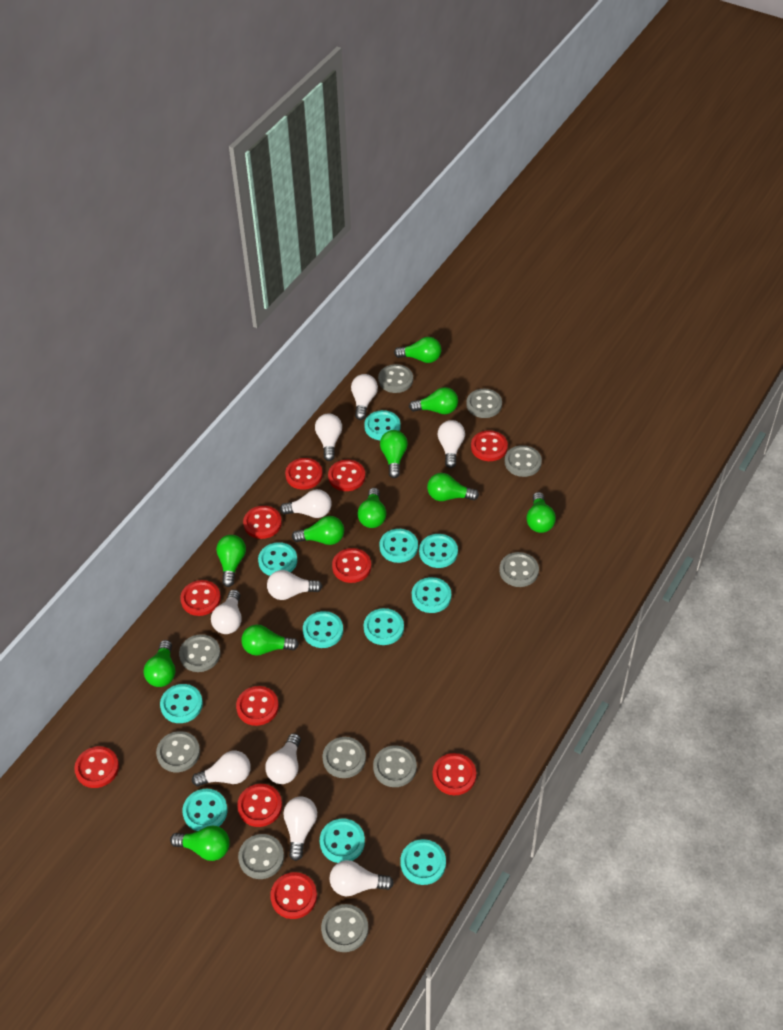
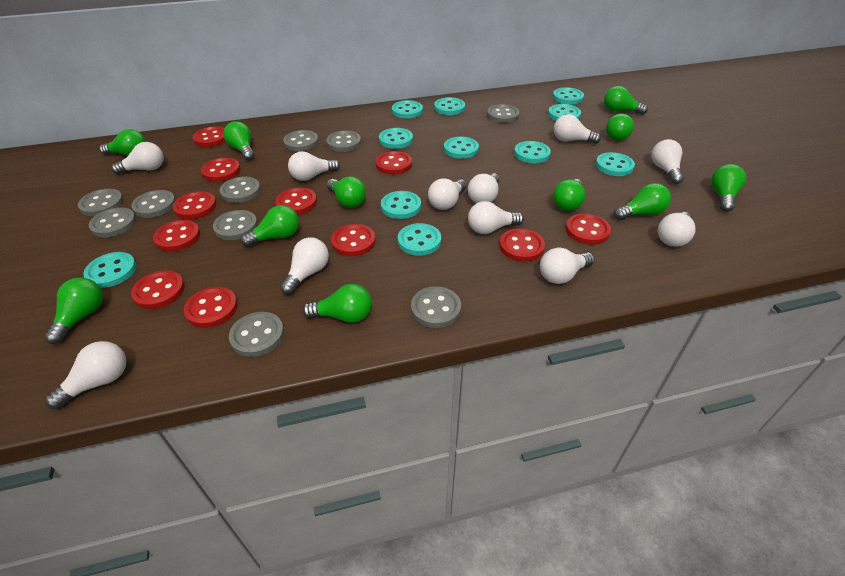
white light bulb: 10 -> 11

